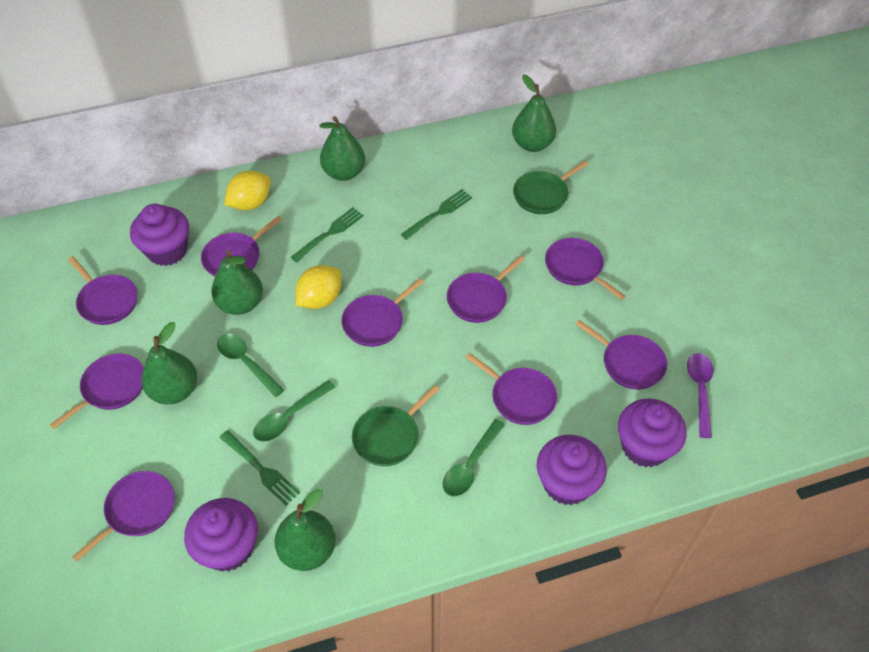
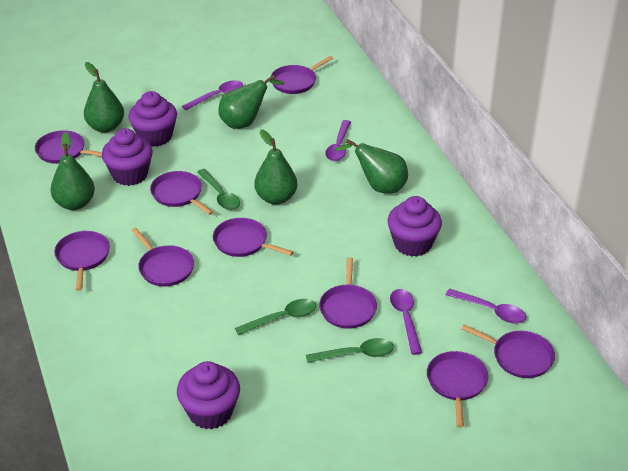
green fork: 3 -> 0
green pan: 2 -> 0
purple spoon: 1 -> 4
yellow lemon: 2 -> 0

